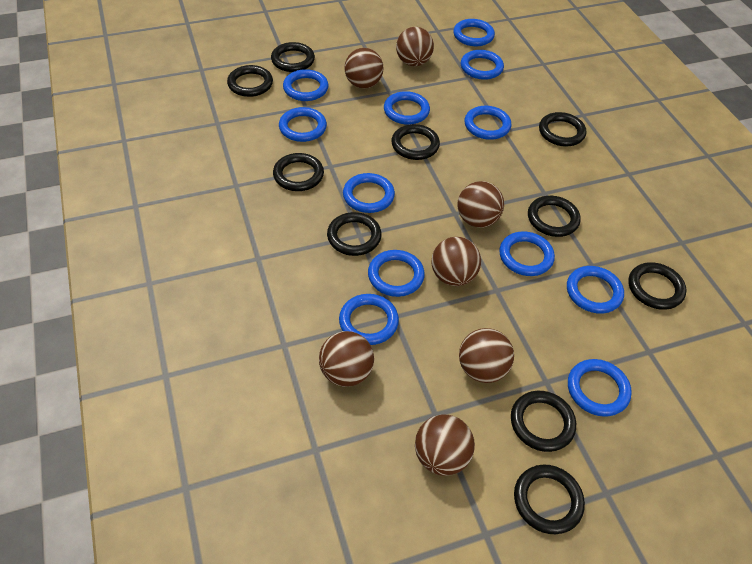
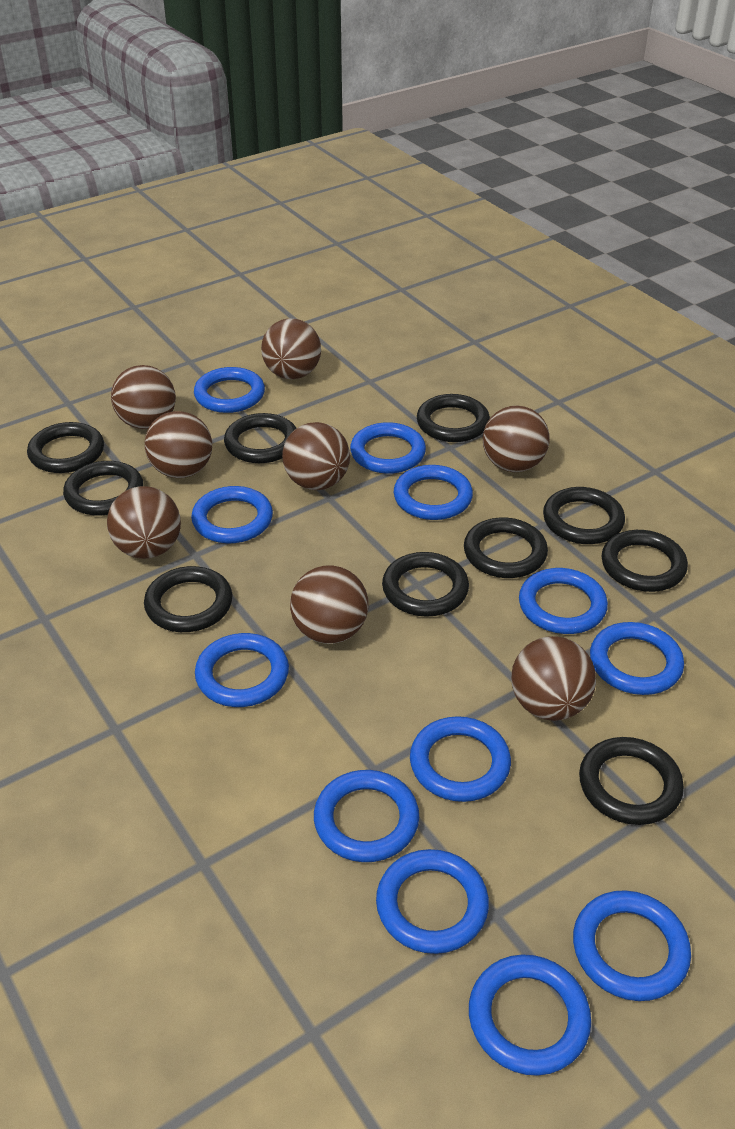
brown ball: 7 -> 8

